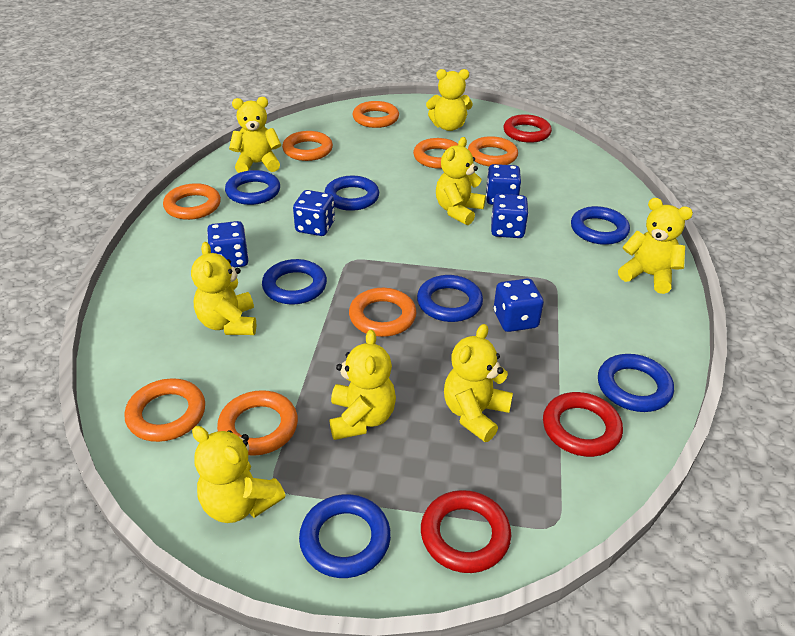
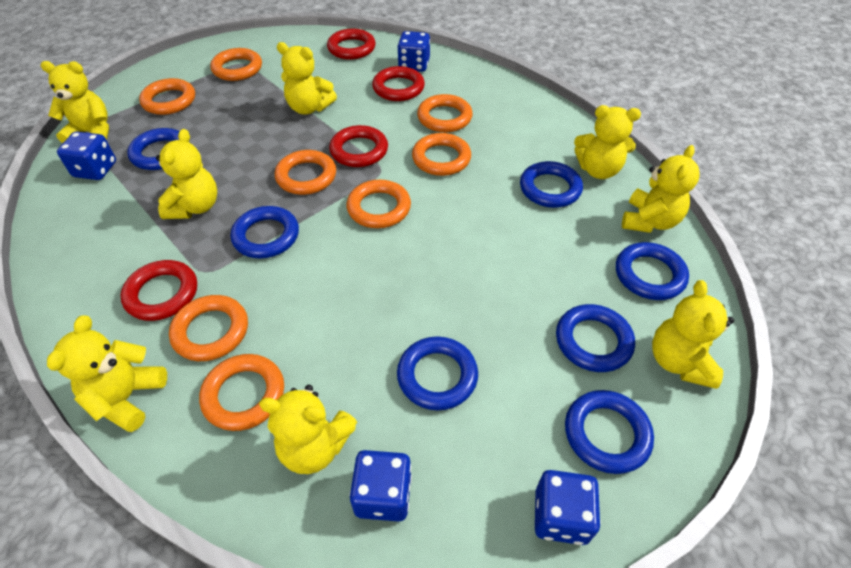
blue dice: 5 -> 4
red ring: 3 -> 4

